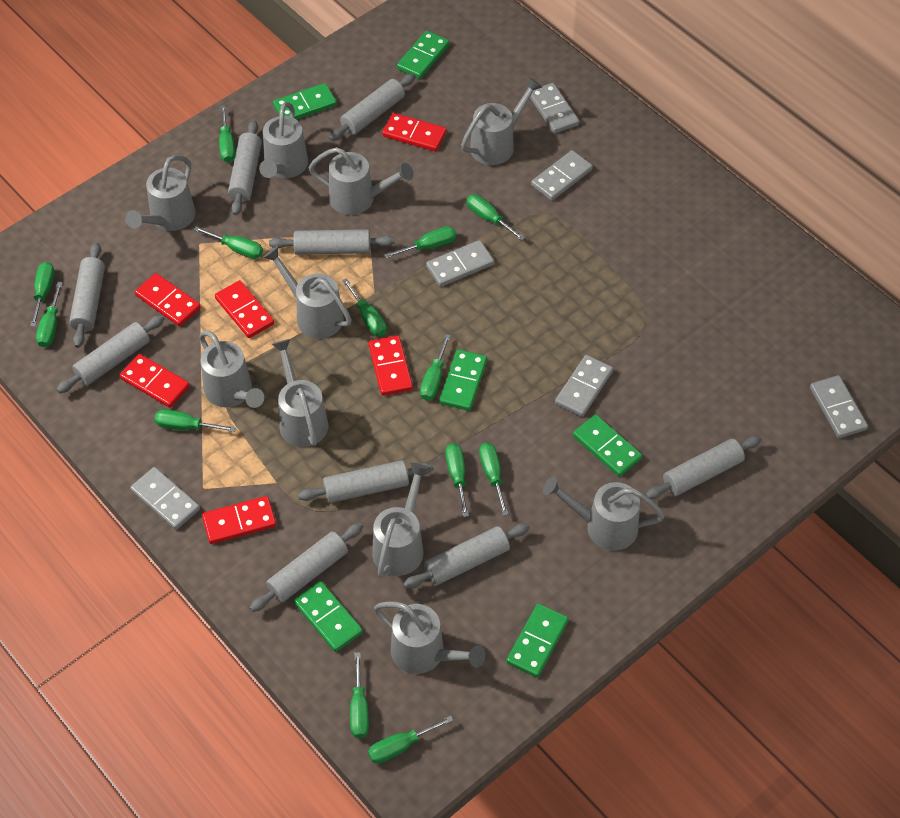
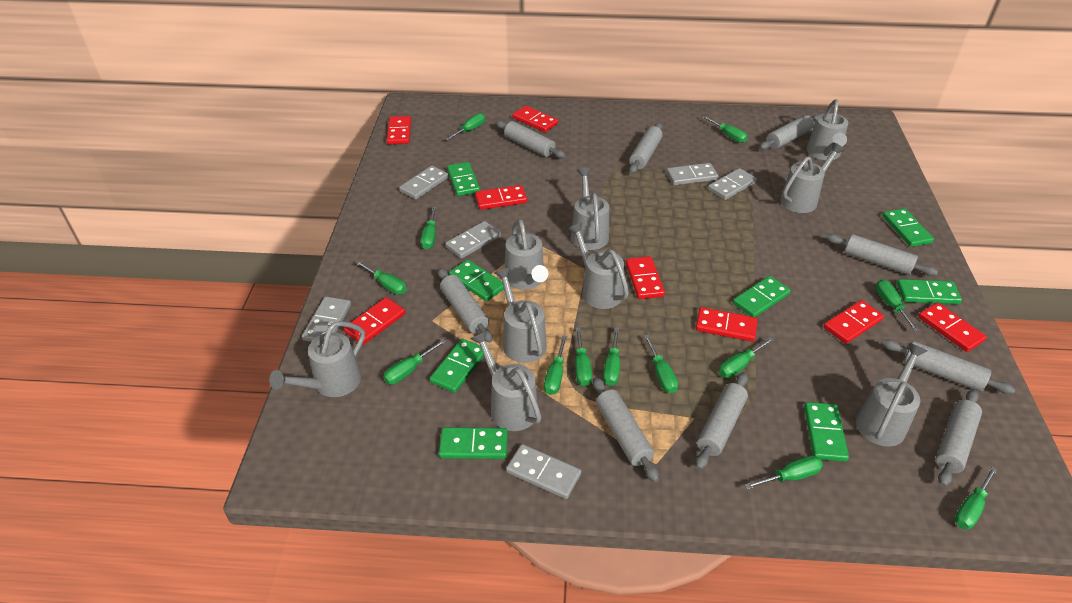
green domino: 6 -> 8
grey watering can: 10 -> 9
red domino: 6 -> 8

